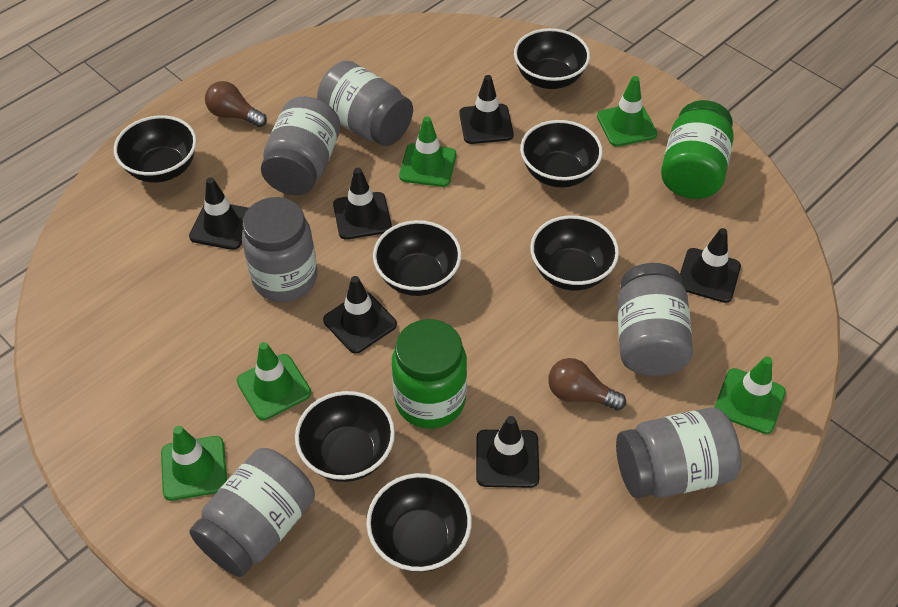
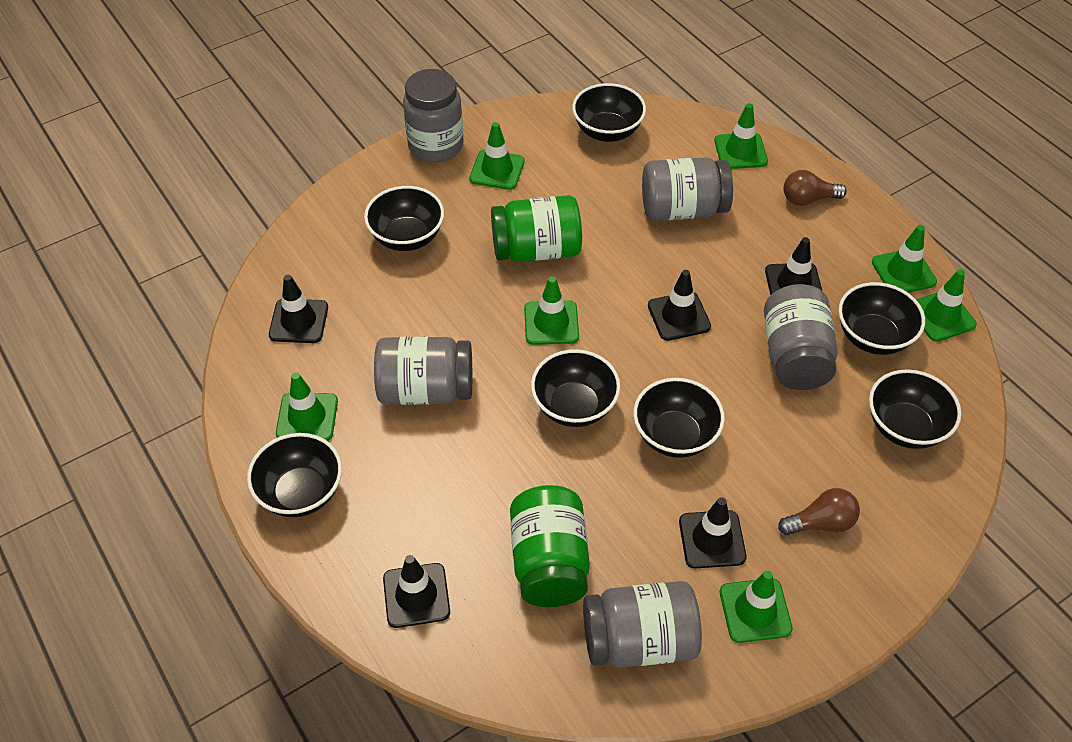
black traffic cone: 6 -> 5
green traffic cone: 5 -> 7
grey jar: 6 -> 5

